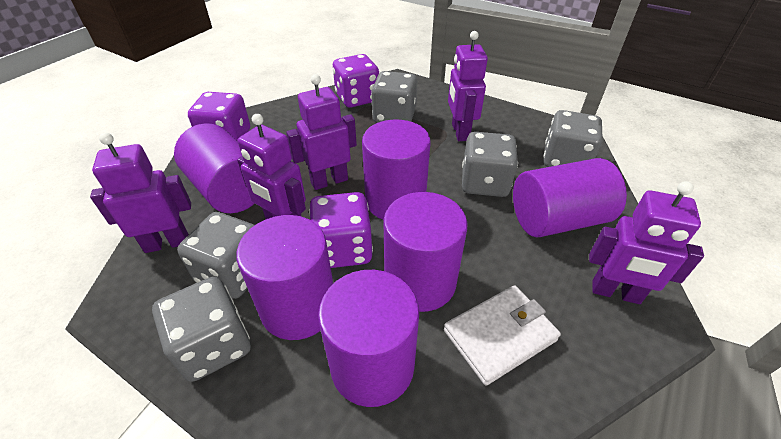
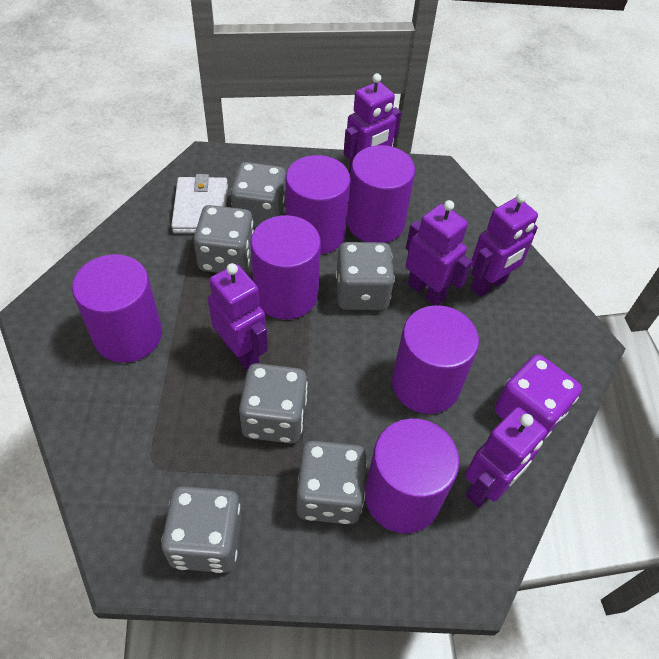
grey dice: 5 -> 6
purple dice: 3 -> 1

